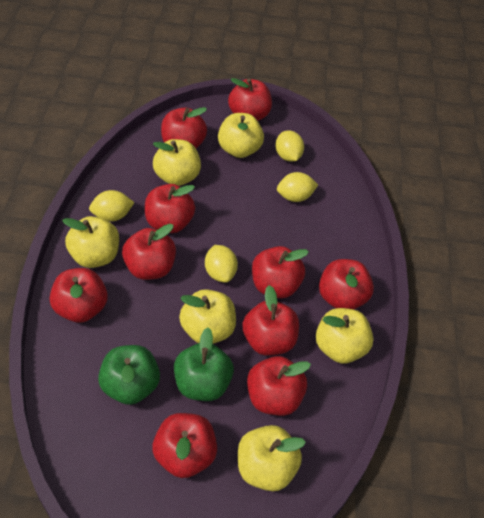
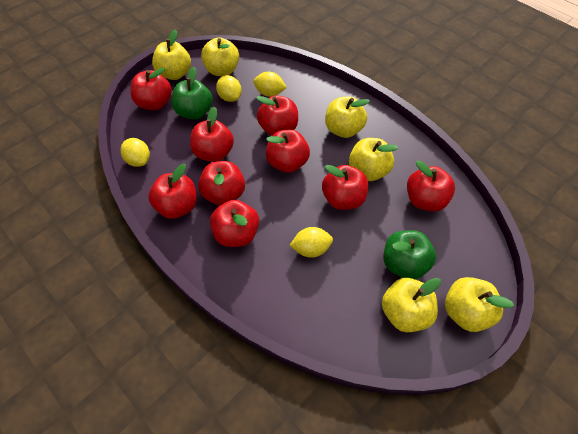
red apple: 10 -> 9

